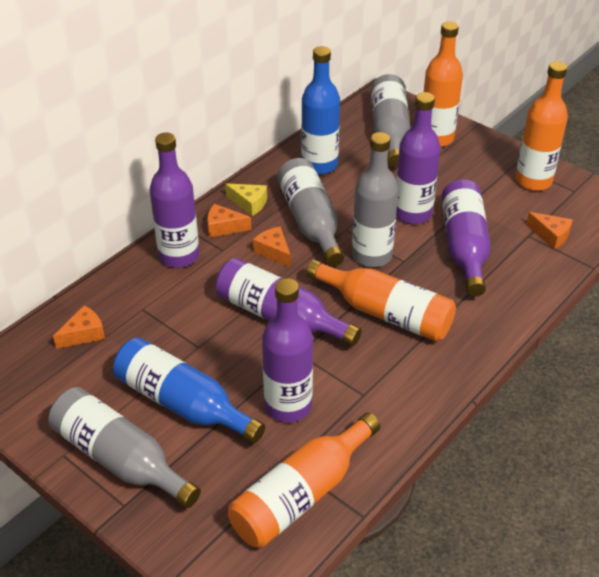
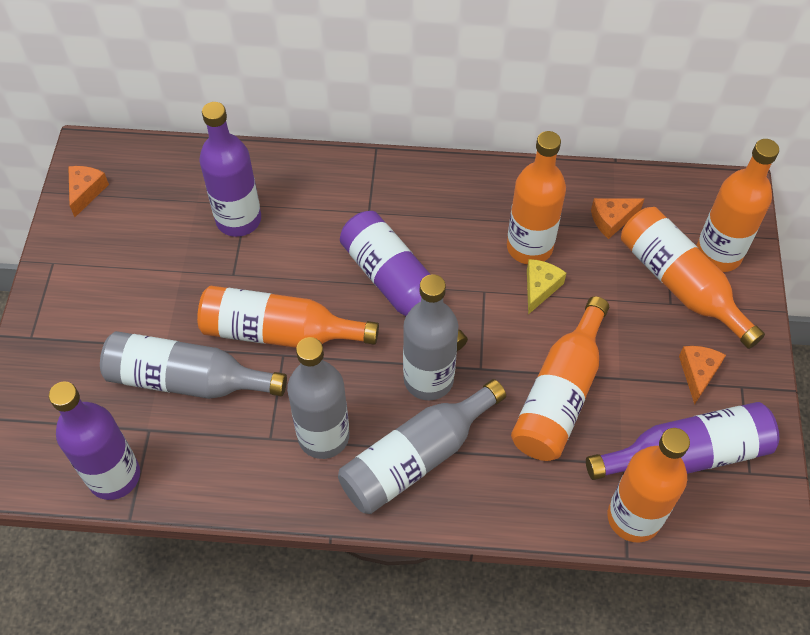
blue bottle: 2 -> 0
orange bottle: 4 -> 6
orange cheese: 4 -> 3
purple bottle: 5 -> 4

